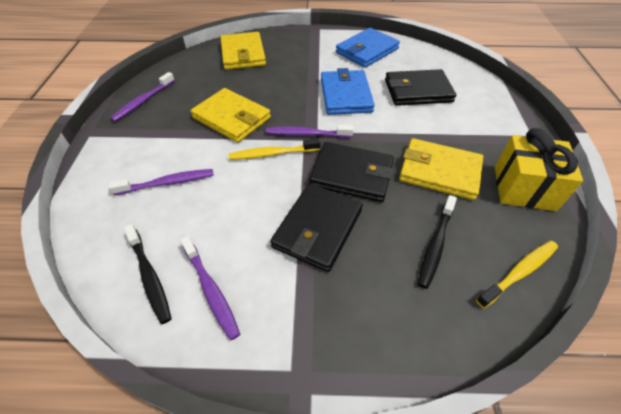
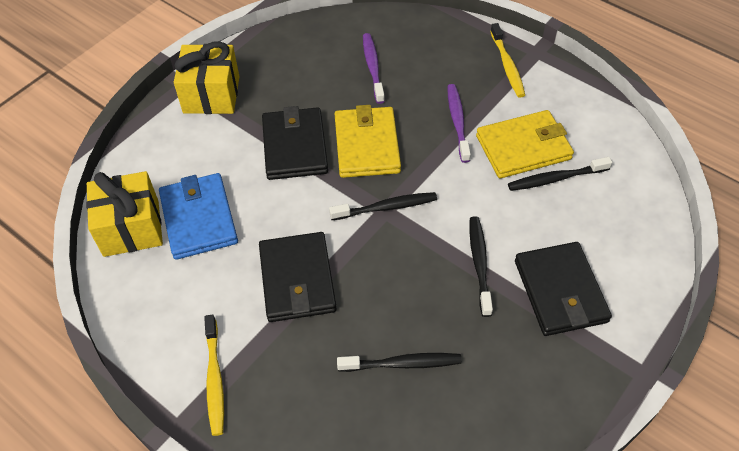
black toothbrush: 2 -> 4
blue wallet: 2 -> 1
purple toothbrush: 4 -> 2
yellow gift: 1 -> 2
yellow wallet: 3 -> 2

